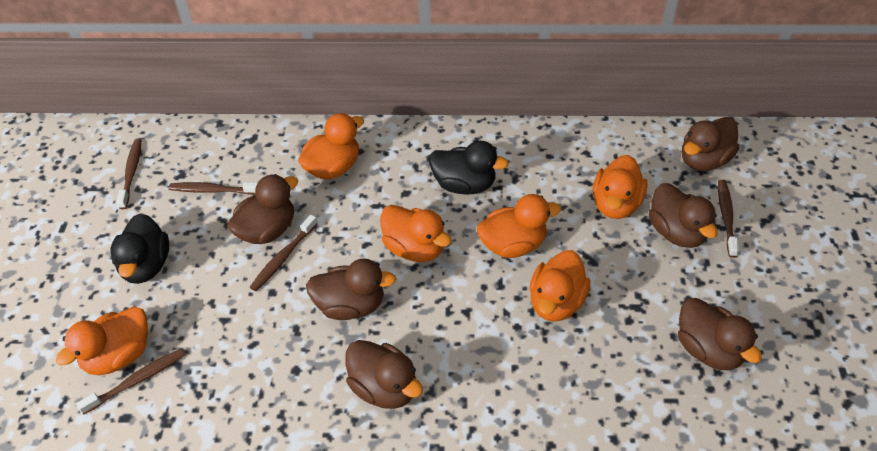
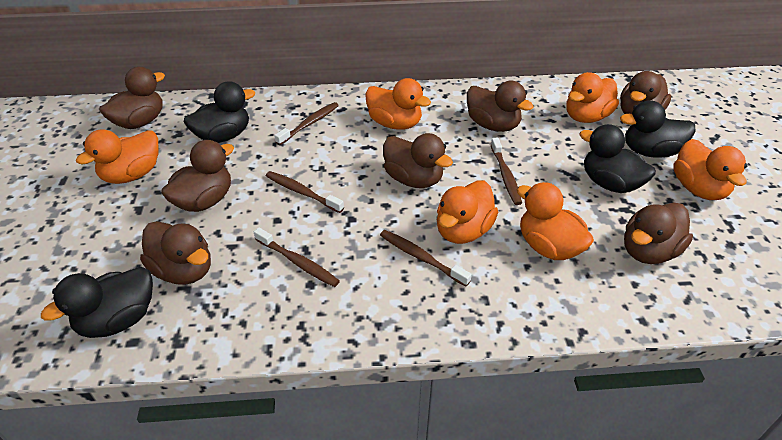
black duck: 2 -> 4
brown duck: 6 -> 7

